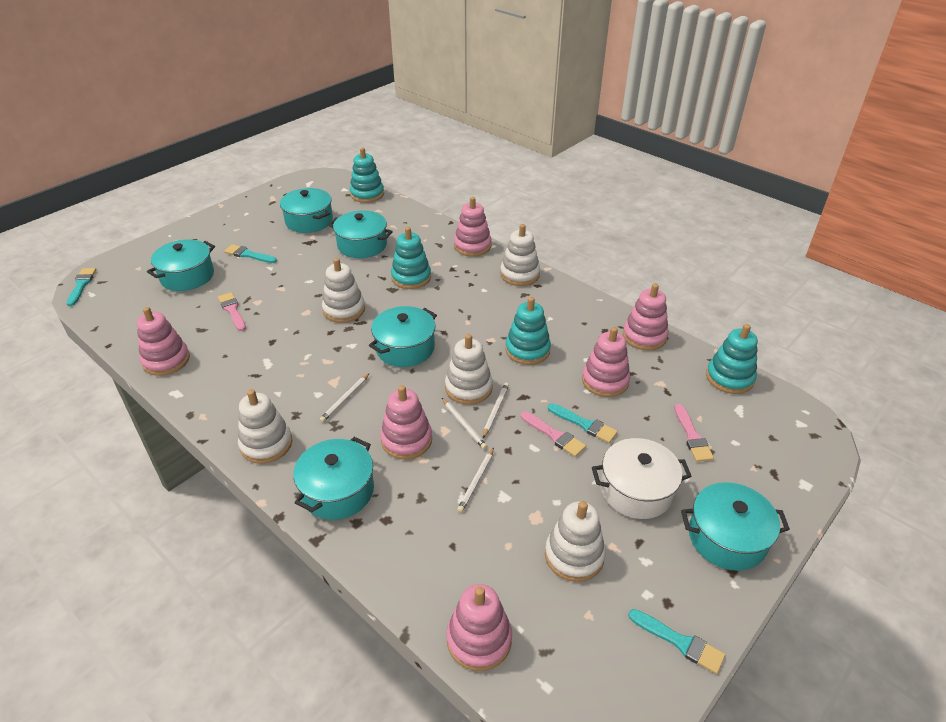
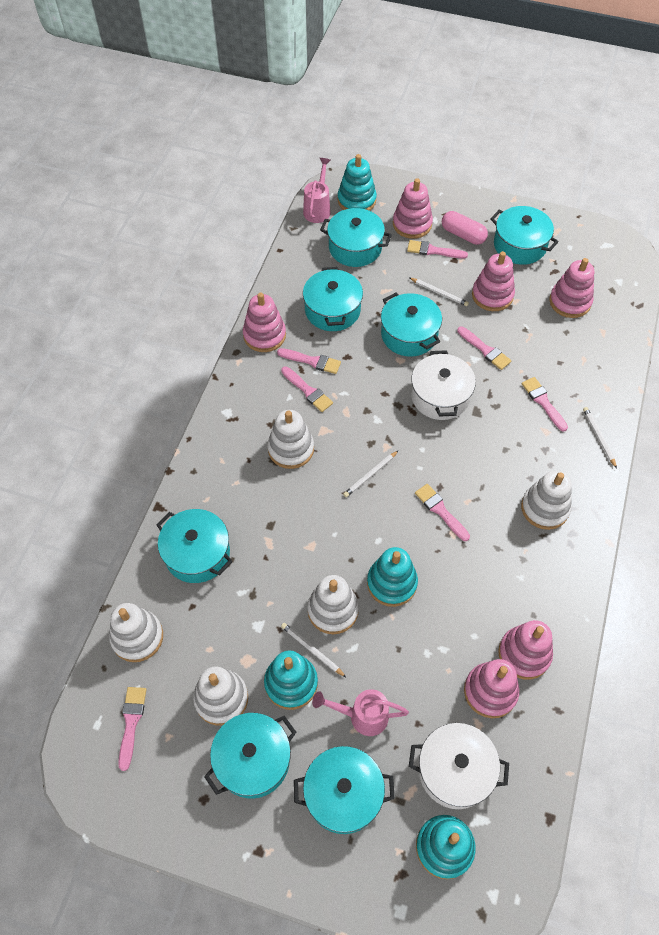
pink brush: 3 -> 7
pink capsule: 0 -> 1
pink watering can: 0 -> 2
turquoise brush: 4 -> 0
turquoise pot: 6 -> 7
white pot: 1 -> 2

